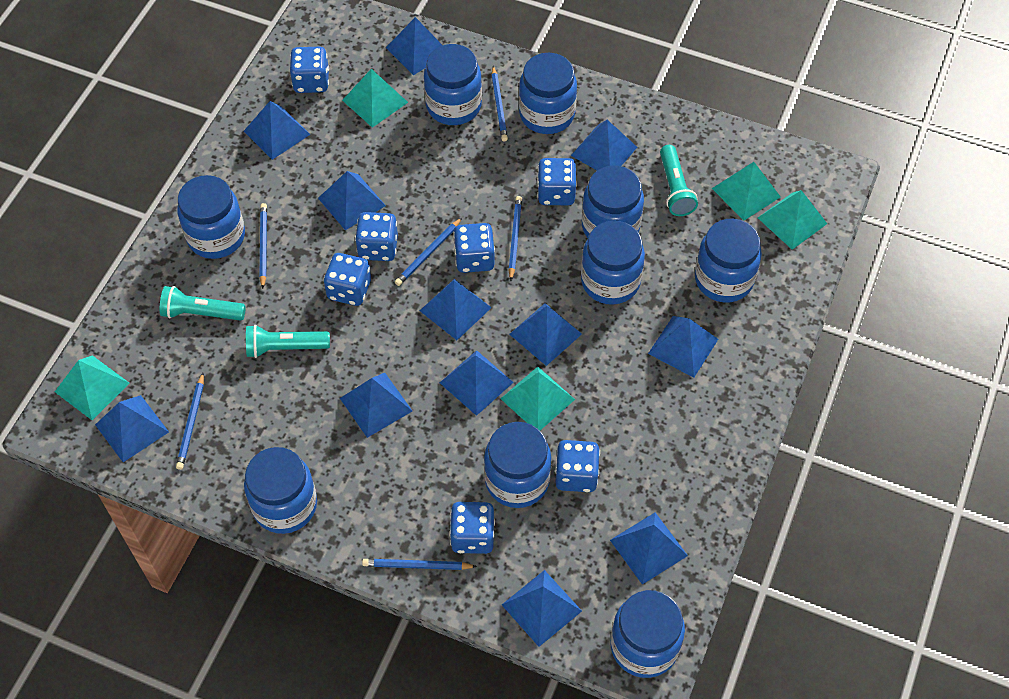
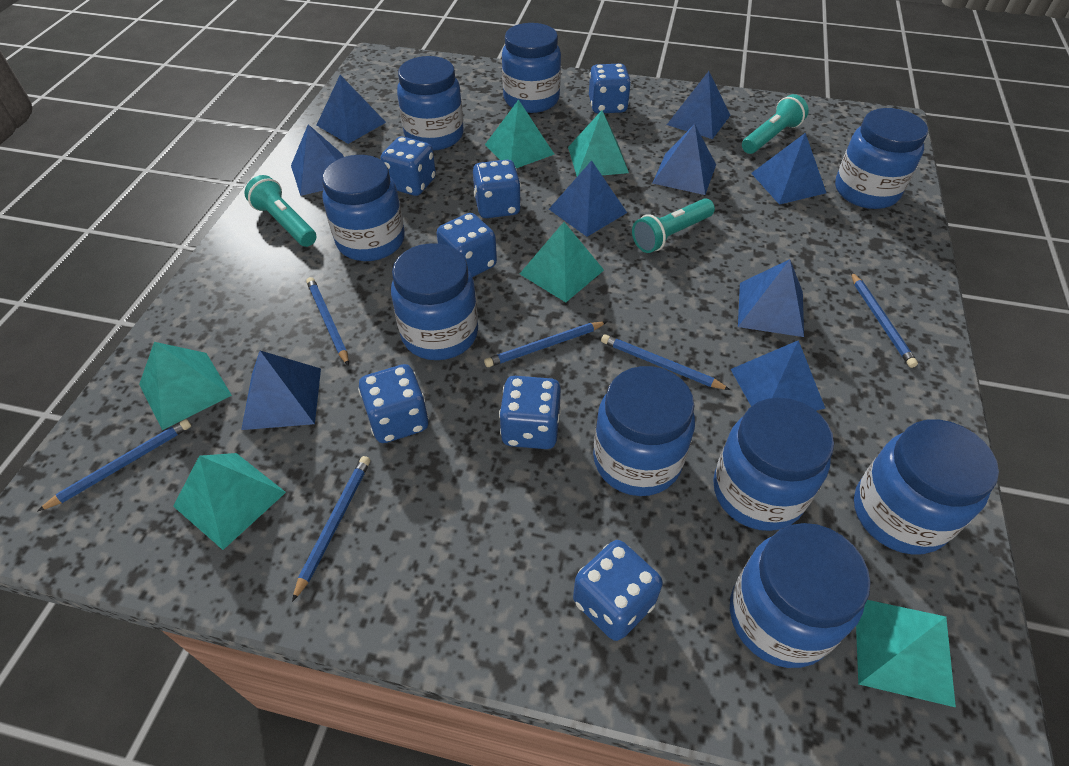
blue pyramid: 12 -> 9
turquoise pyramid: 5 -> 6

